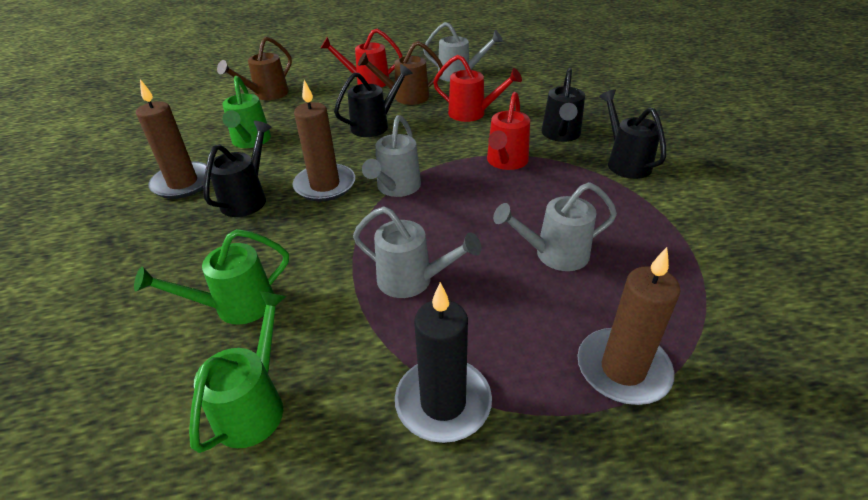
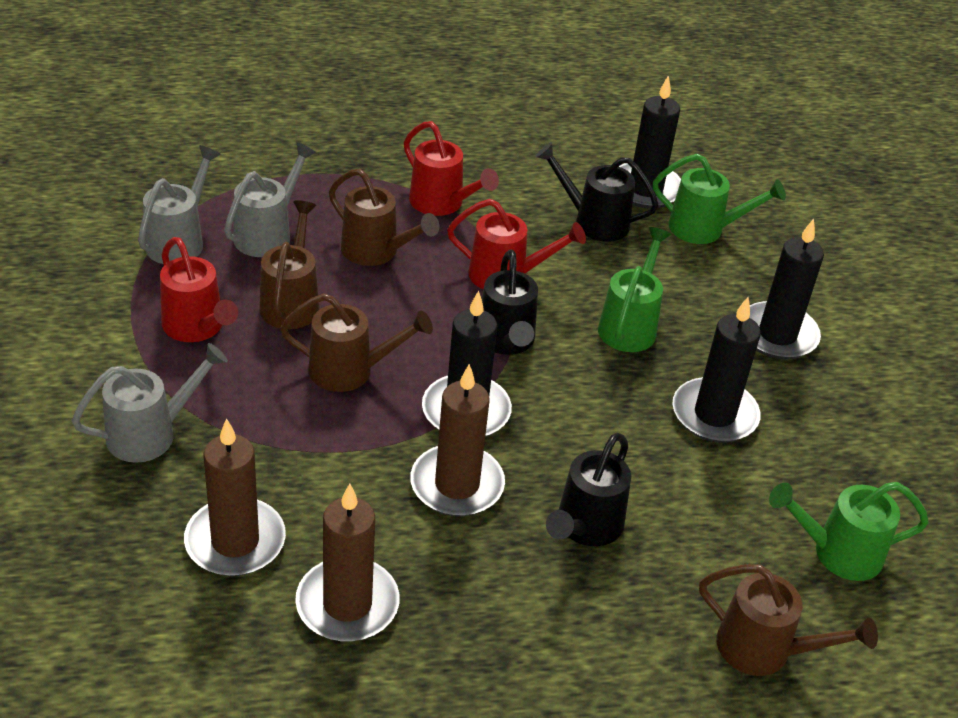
black candle: 1 -> 4
black watering can: 4 -> 3
brown watering can: 2 -> 4
grey watering can: 4 -> 3

